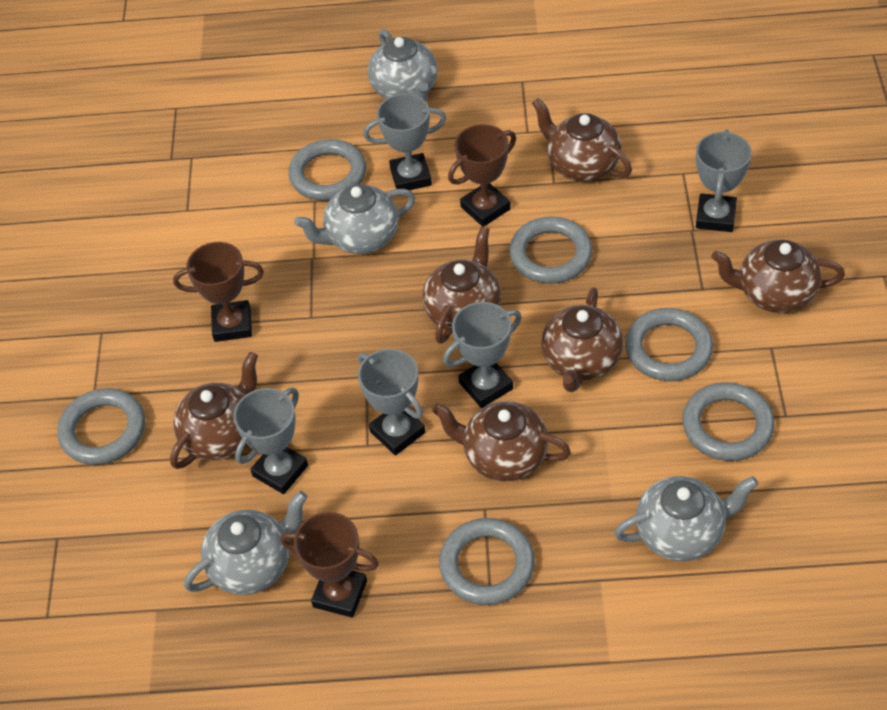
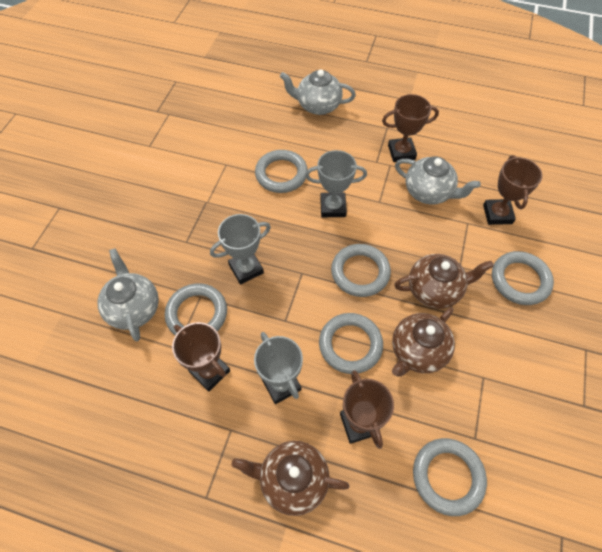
brown teapot: 6 -> 3
brown trophy: 3 -> 4
grey teapot: 4 -> 3
grey trophy: 5 -> 3

